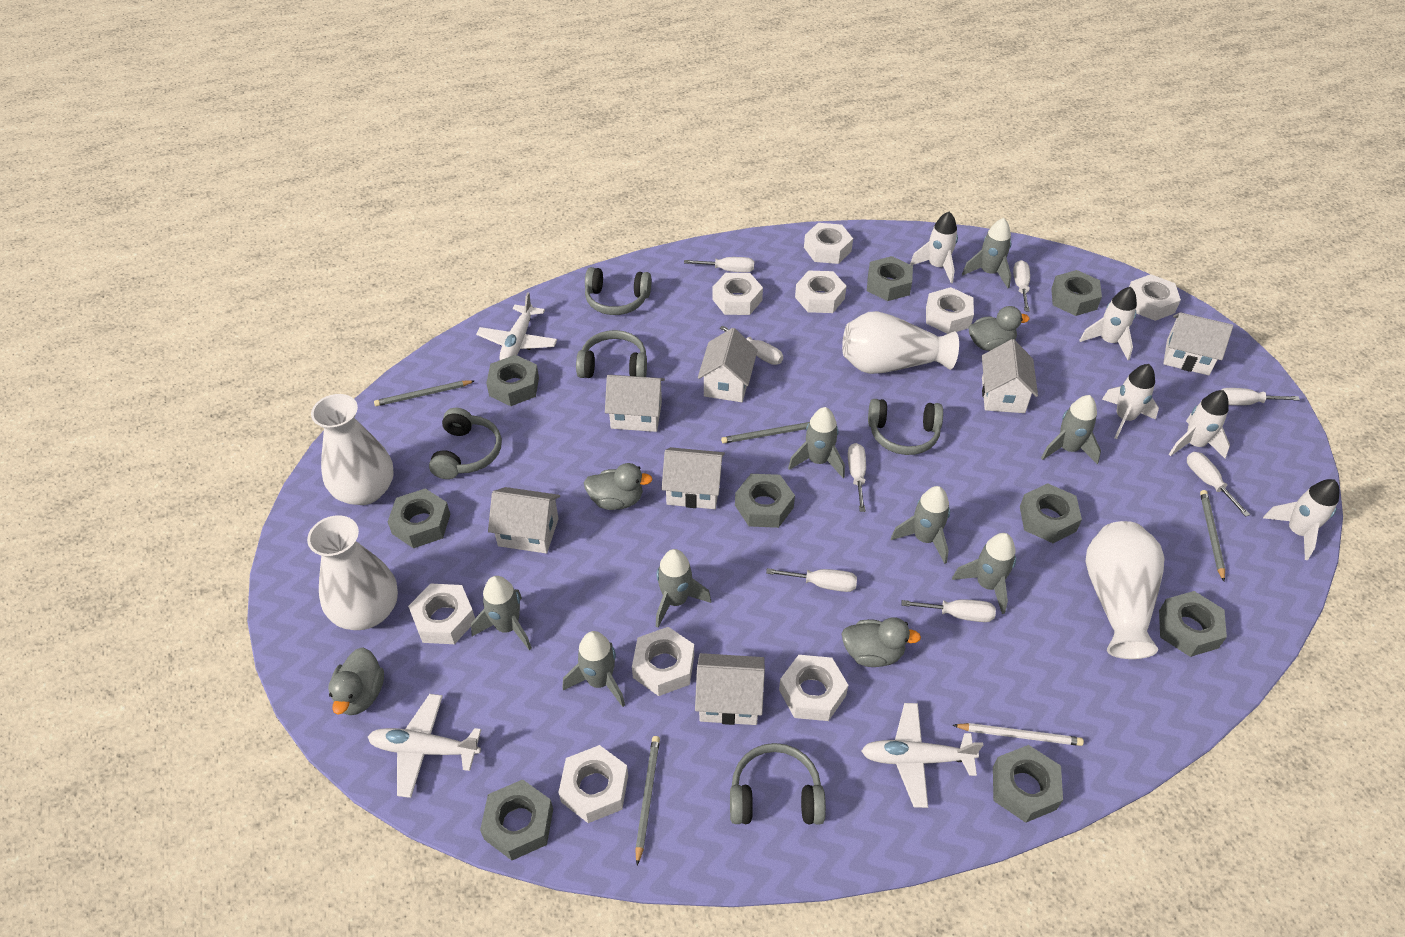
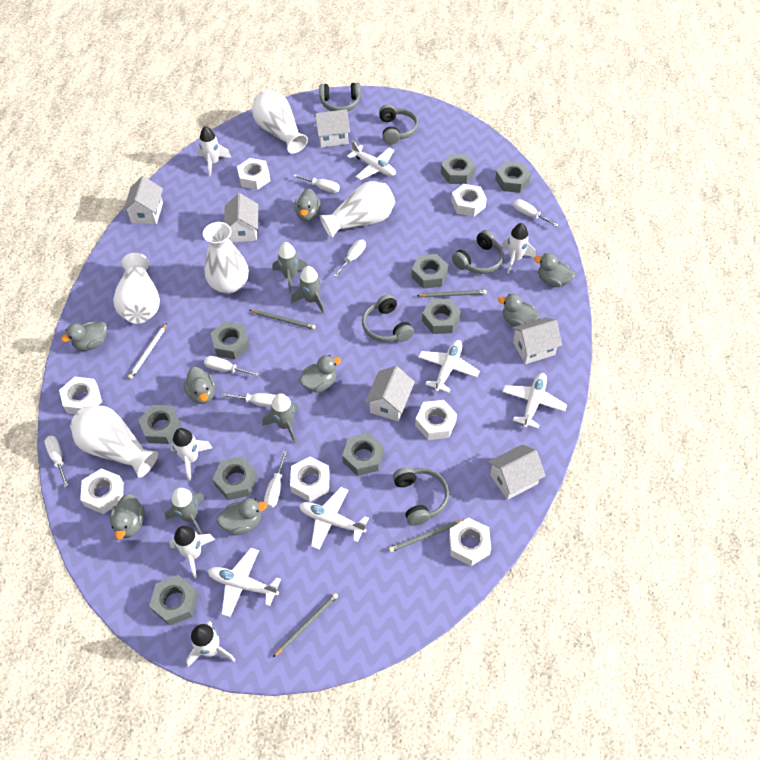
grey duck: 4 -> 8
grey rocket: 8 -> 4
white house: 7 -> 6
white nut: 9 -> 7
white plane: 3 -> 5
white screwdriver: 8 -> 7
white vase: 4 -> 5

